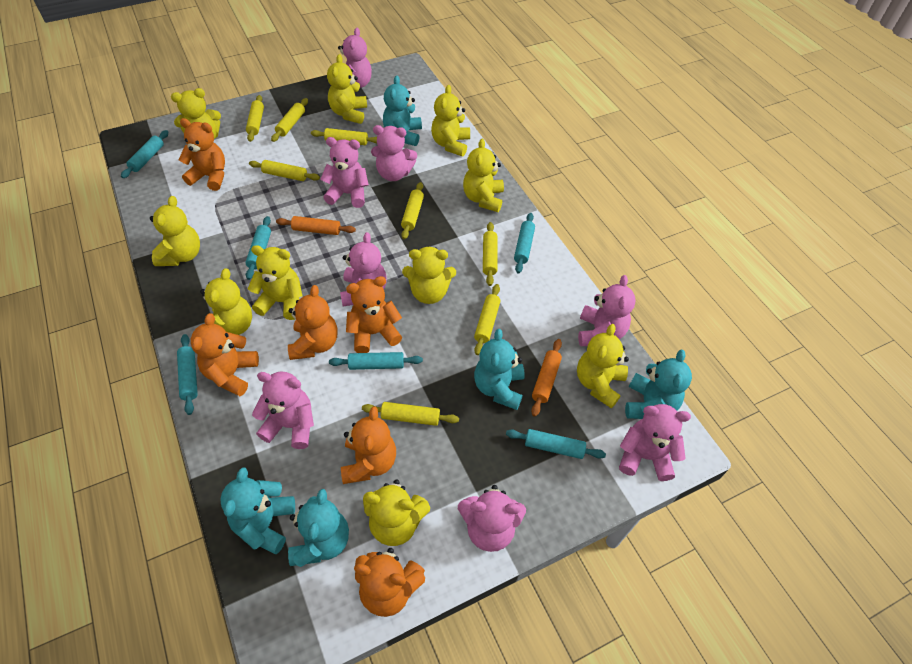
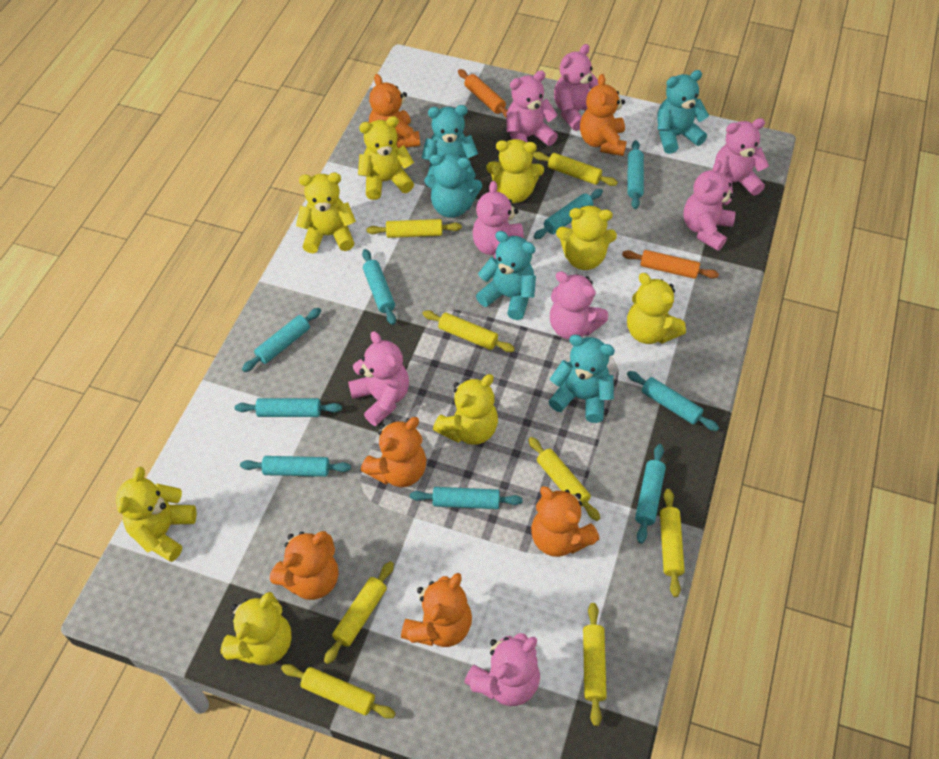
turquoise rolling pin: 6 -> 9
yellow teddy bear: 10 -> 8

